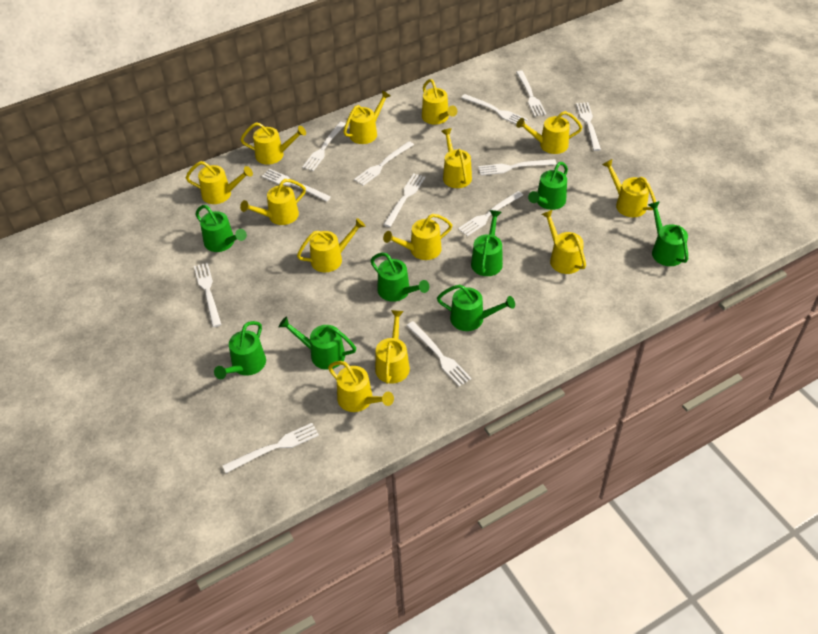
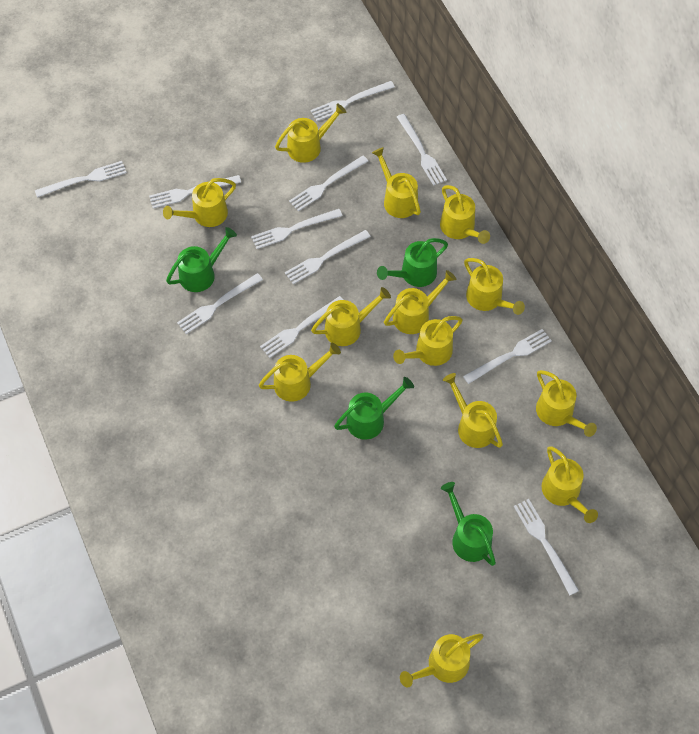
green watering can: 8 -> 4
white fork: 12 -> 11

